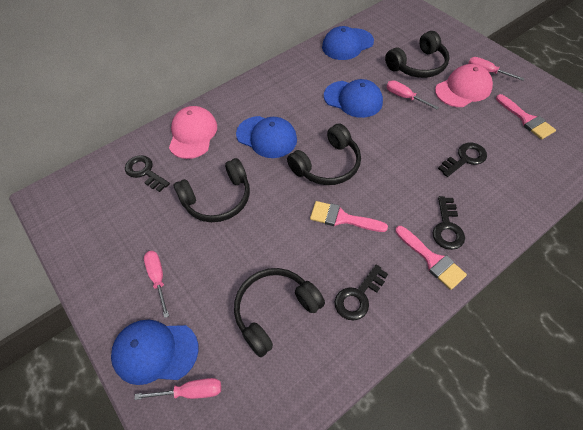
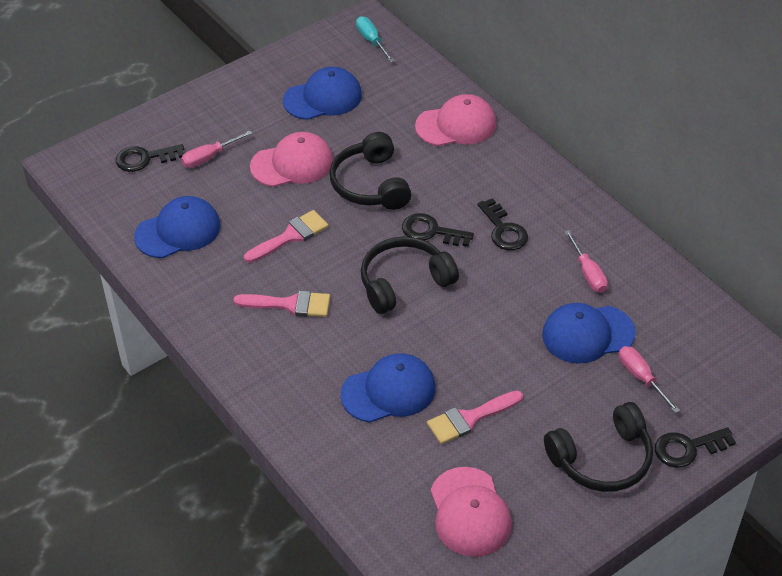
black headphones: 4 -> 3
pink cap: 2 -> 3
pink screwdriver: 4 -> 3
turquoise screwdriver: 0 -> 1

